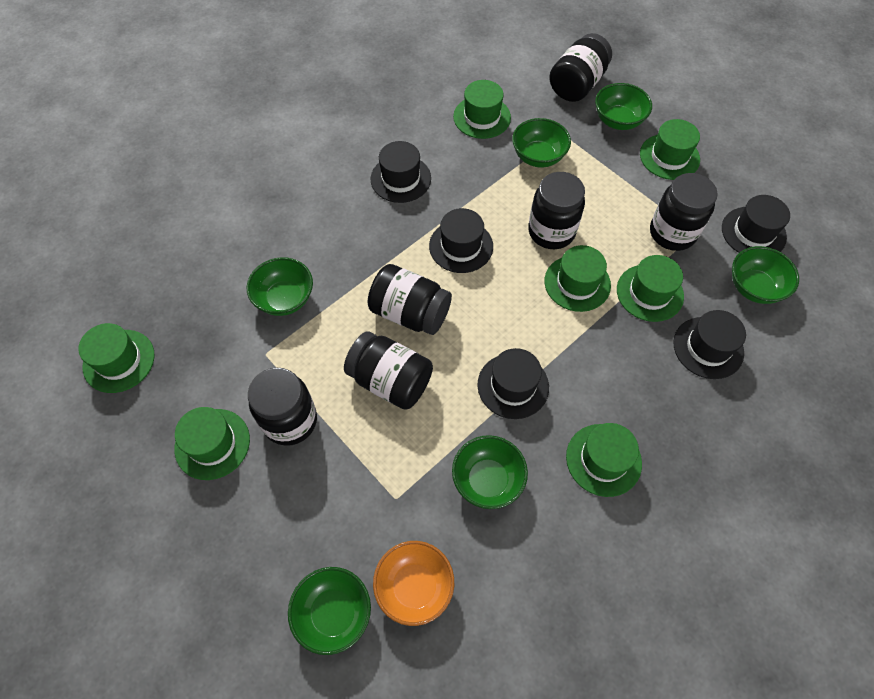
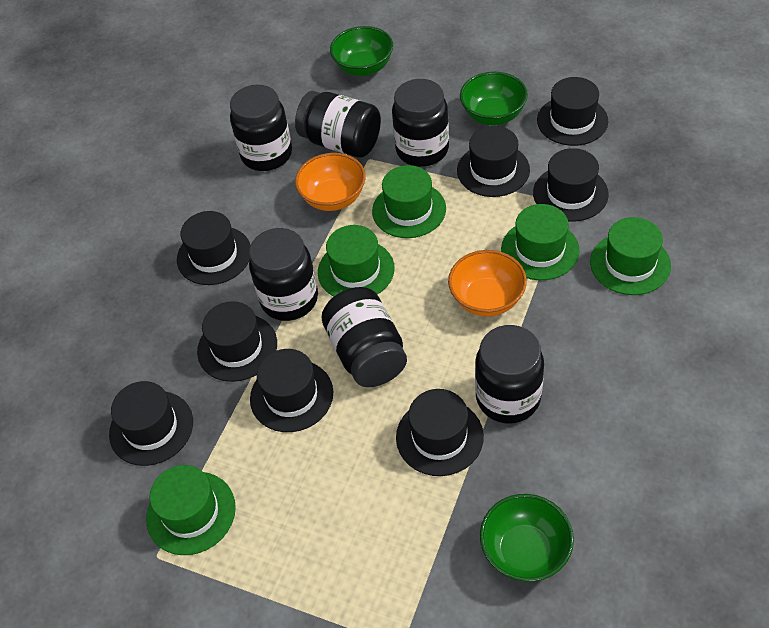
black hat: 5 -> 8
green bowl: 6 -> 3
green hat: 7 -> 5
orange bowl: 1 -> 2

